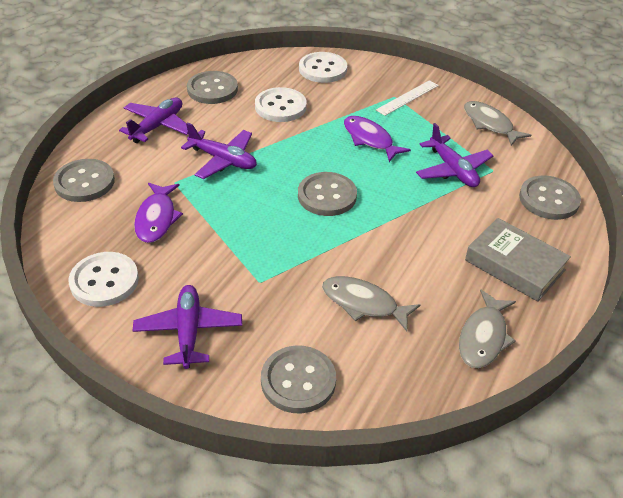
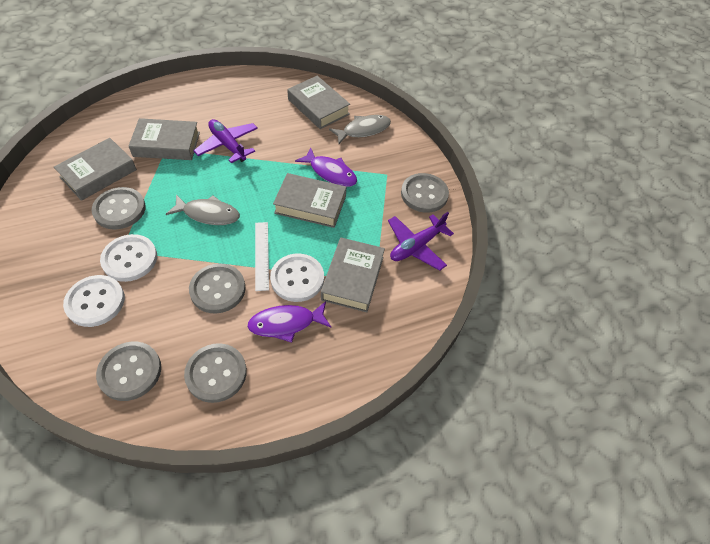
grey book: 1 -> 5
grey fish: 3 -> 2
purple plane: 4 -> 2

